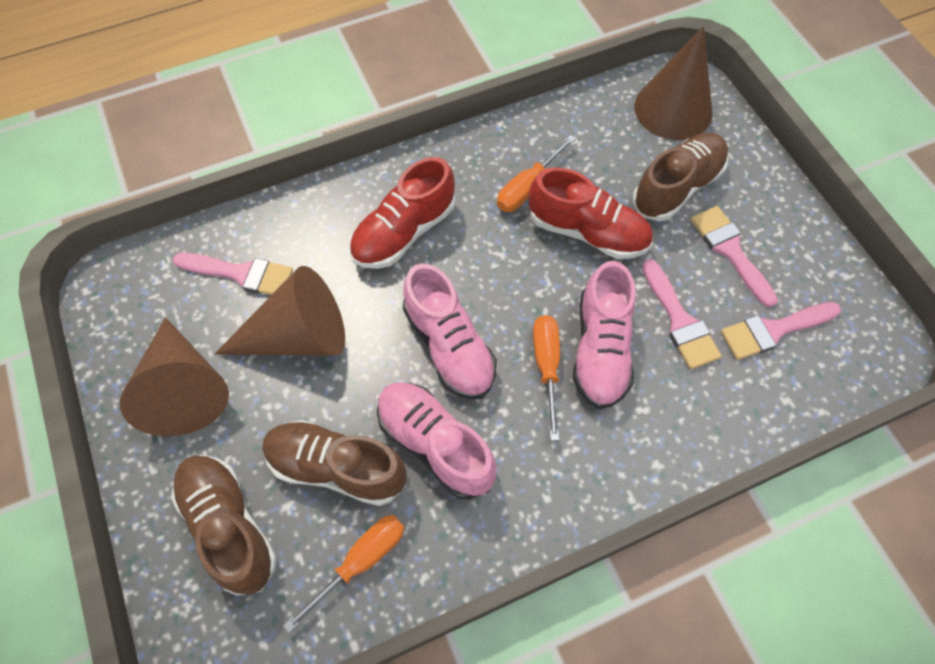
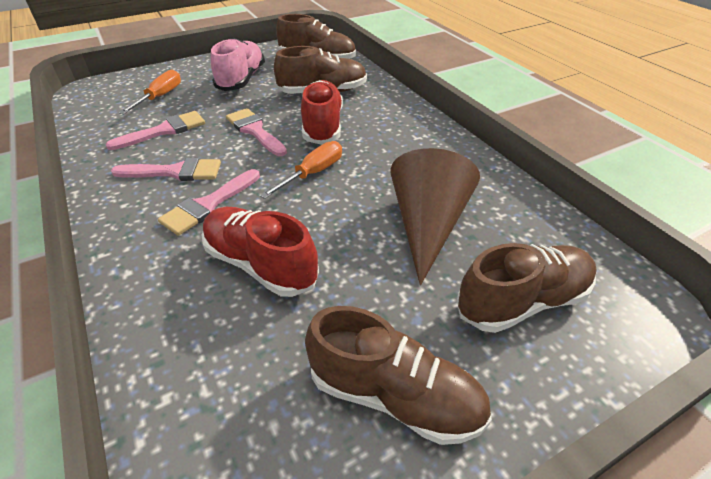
brown cone: 3 -> 1
brown shoe: 3 -> 4
orange screwdriver: 3 -> 2
pink shoe: 3 -> 1

